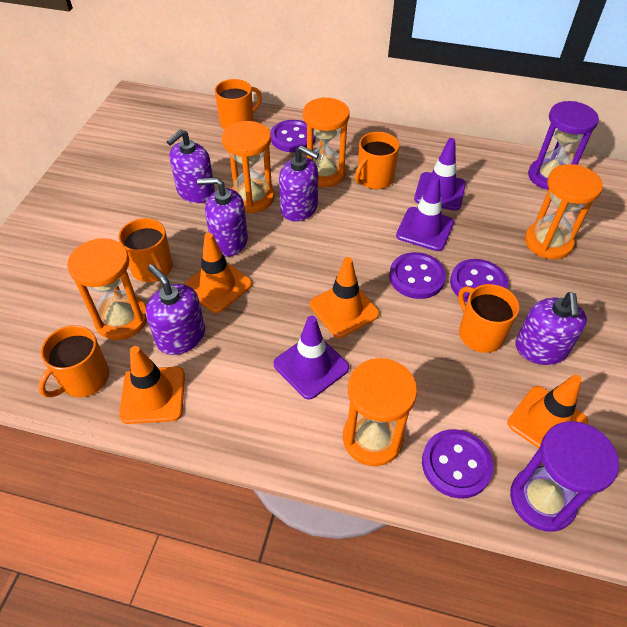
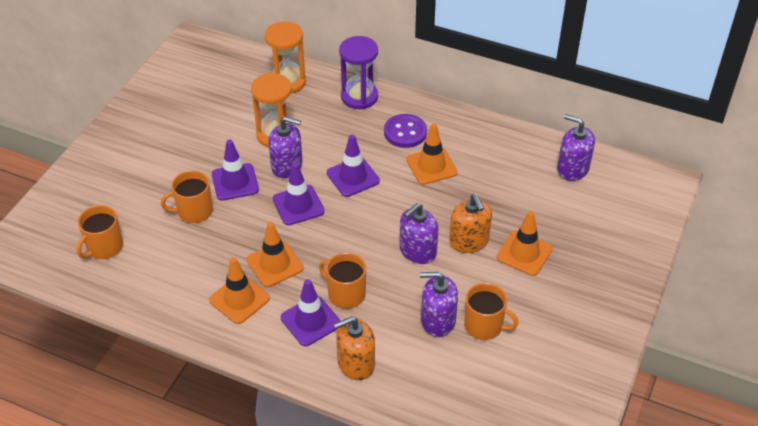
orange hourglass: 5 -> 2
orange mug: 5 -> 4
orange soap dispenser: 0 -> 2
purple button: 4 -> 1
purple hourglass: 2 -> 1
purple soap dispenser: 5 -> 4
purple traffic cone: 3 -> 4

